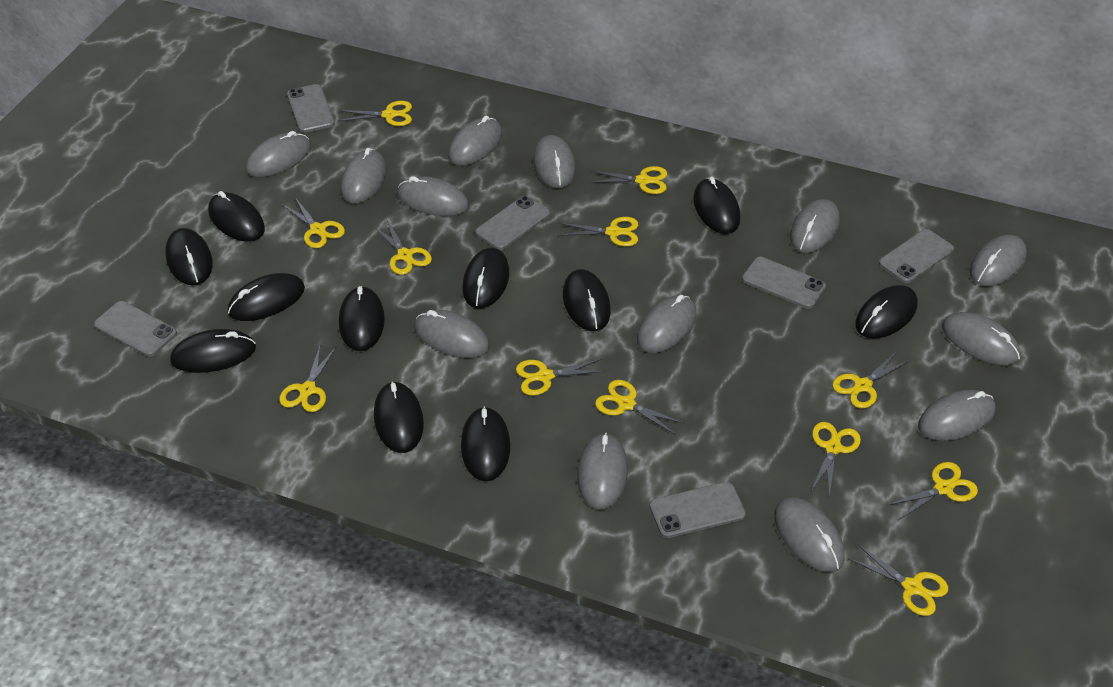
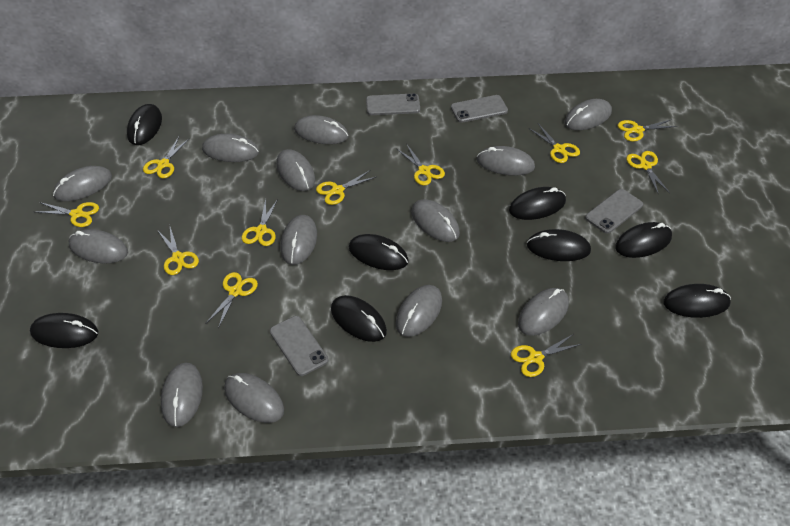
black mouse: 11 -> 8
grey phone: 6 -> 4
yellow scissors: 12 -> 11

